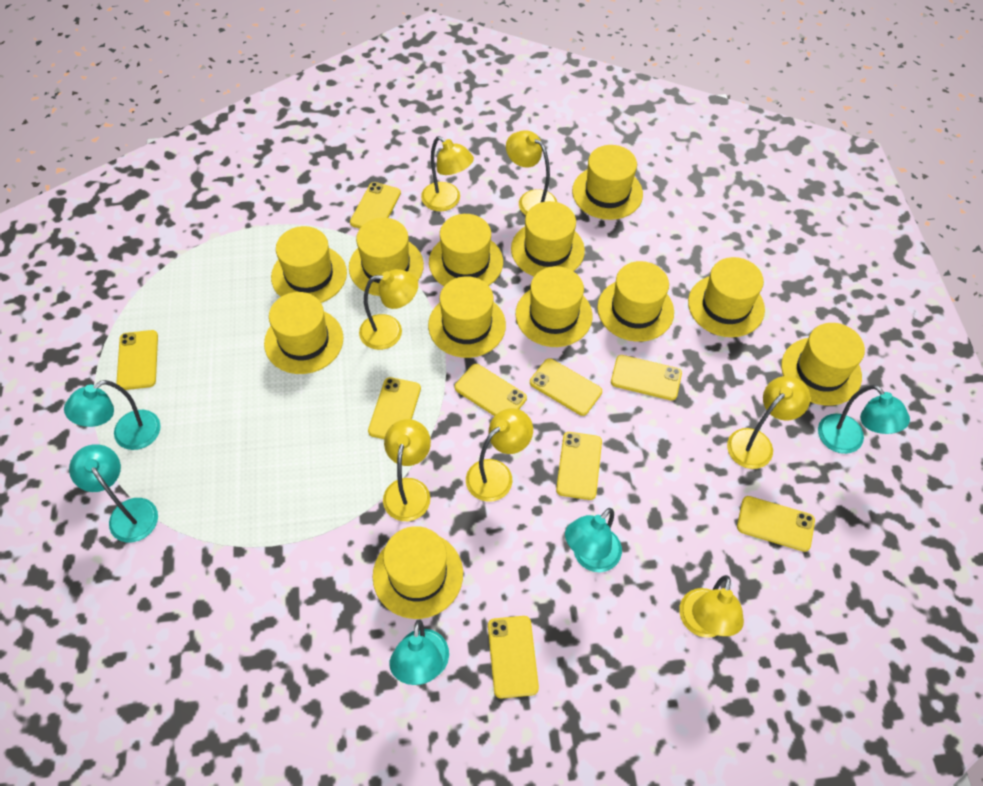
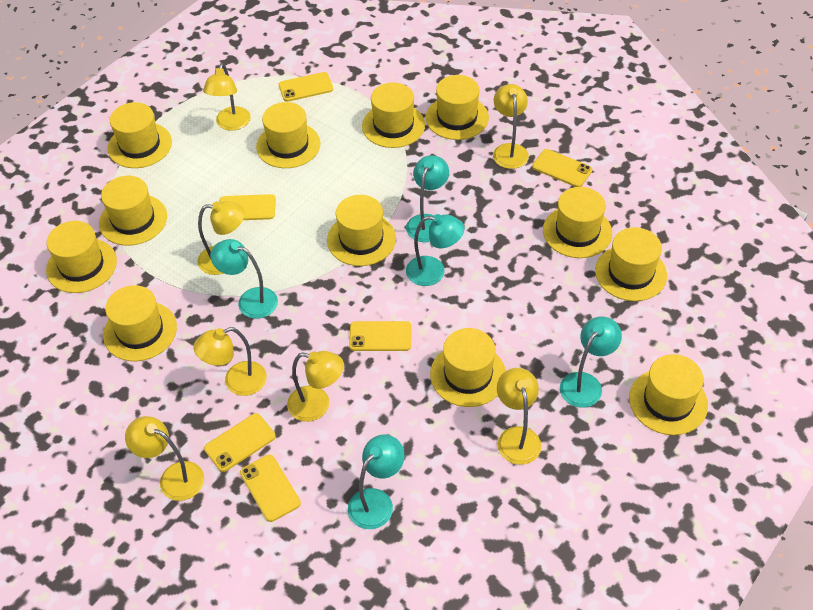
yellow phone: 9 -> 6

